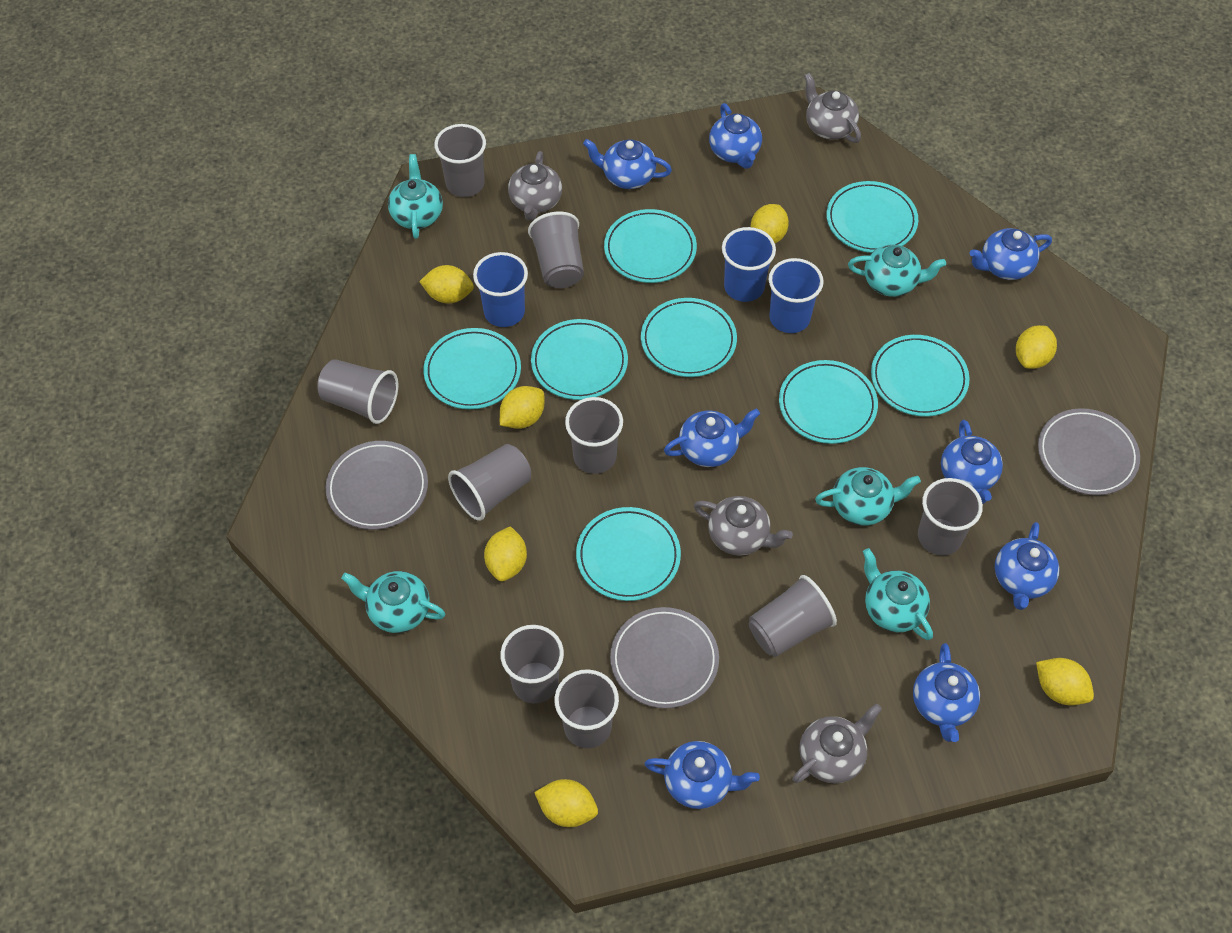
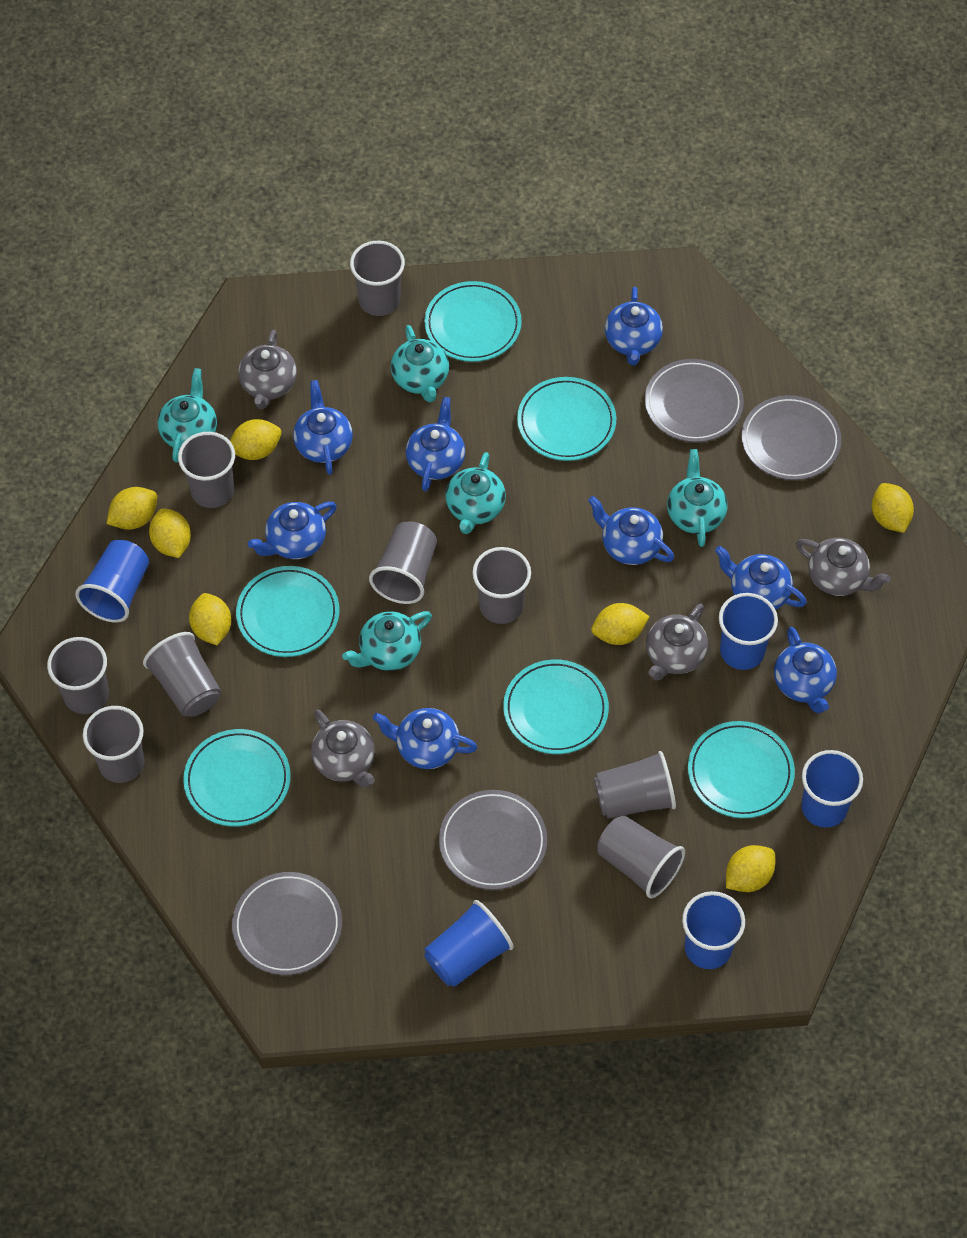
blue cup: 3 -> 5
grey plate: 3 -> 4
turquoise plate: 8 -> 6

